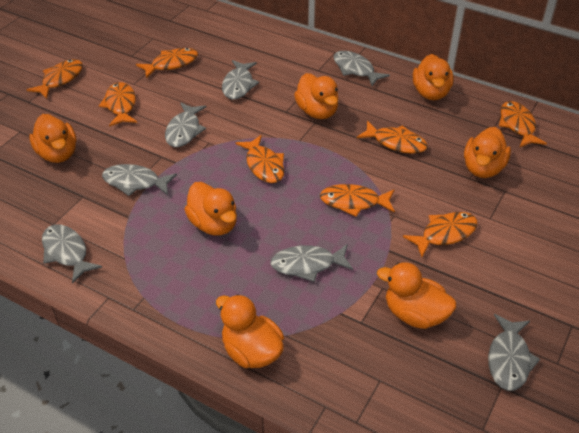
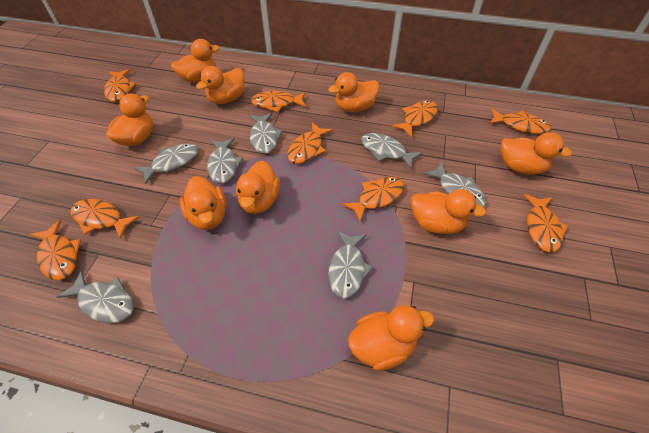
orange duck: 7 -> 9
orange fish: 8 -> 9

